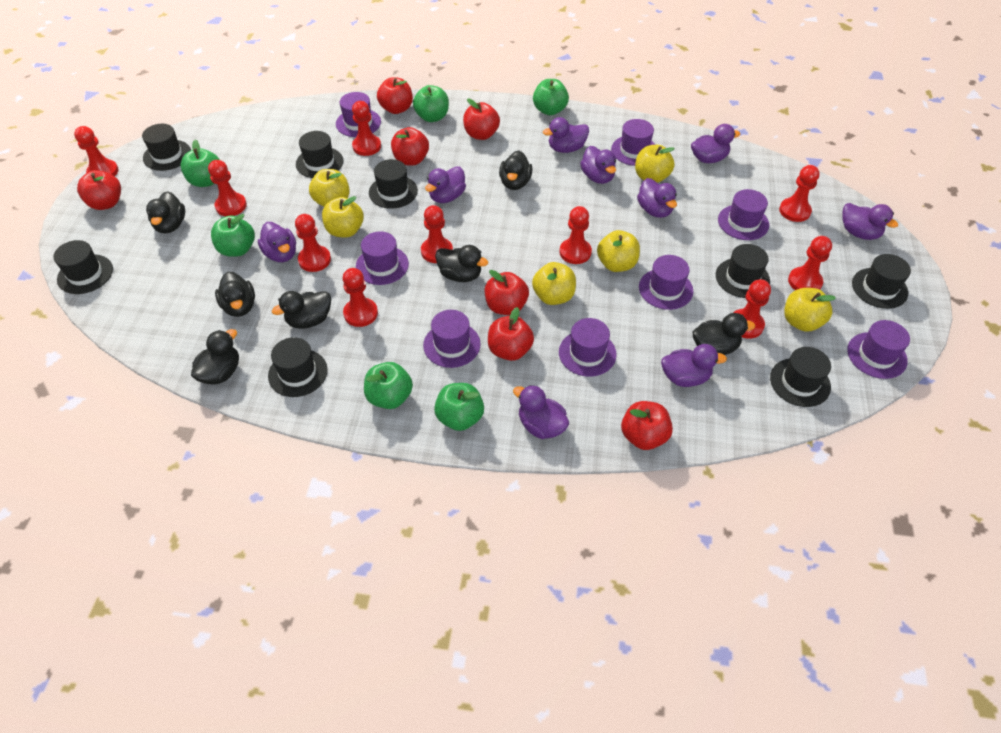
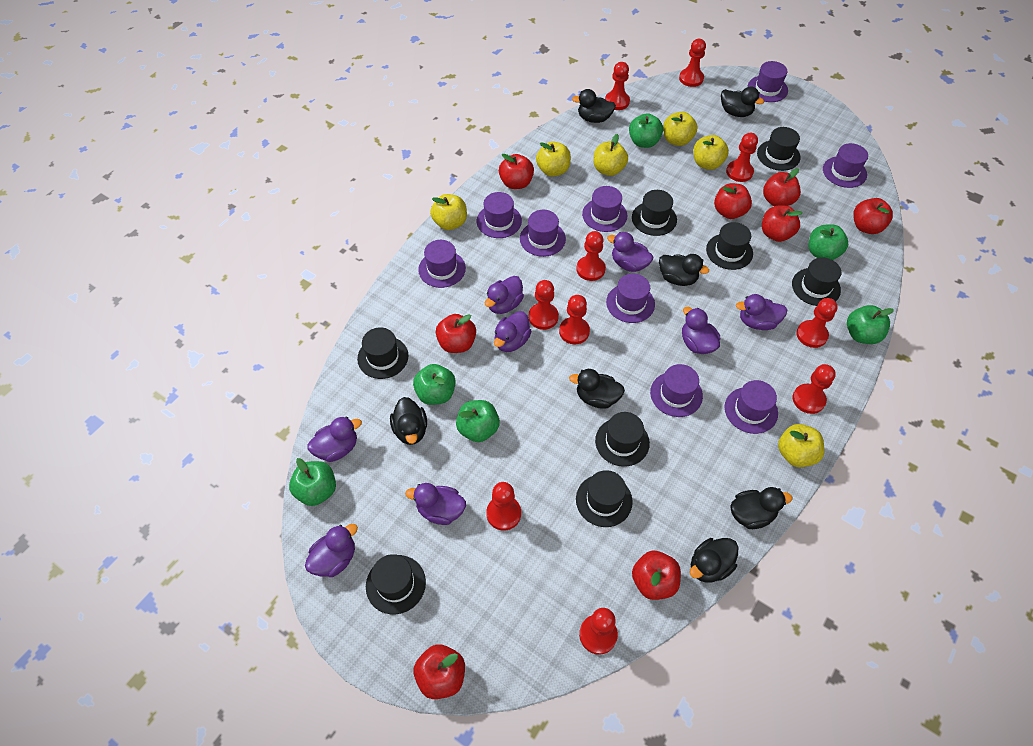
purple duck: 9 -> 8
purple hat: 8 -> 9
red apple: 7 -> 8

